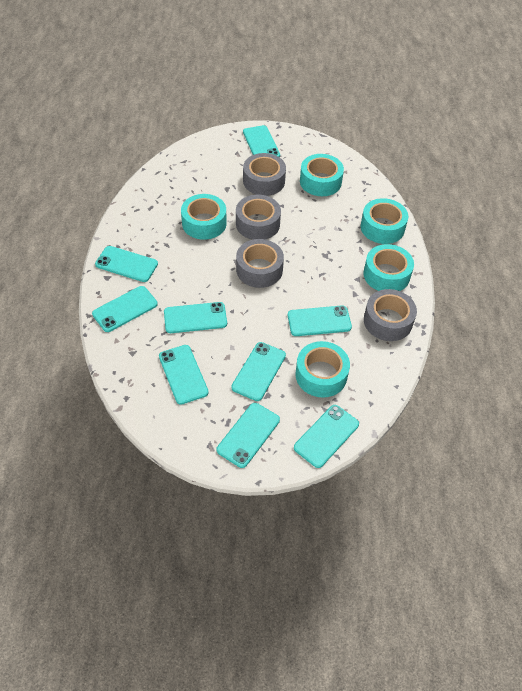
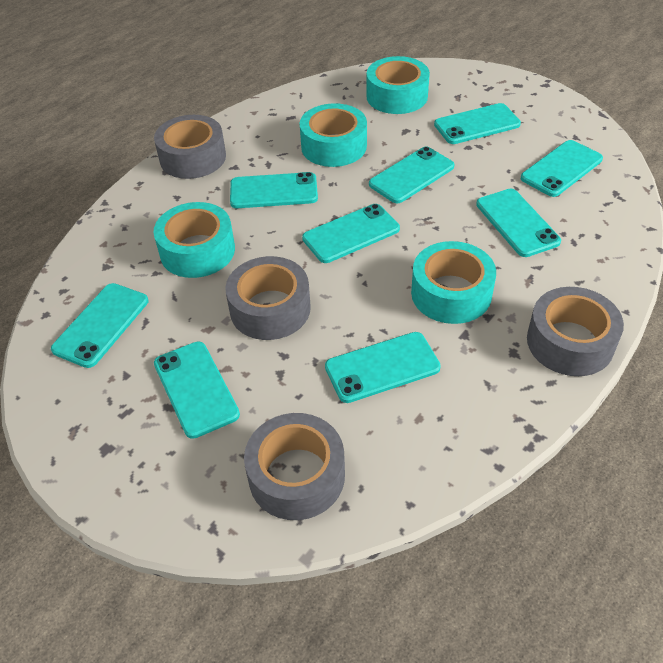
turquoise tape: 5 -> 4

